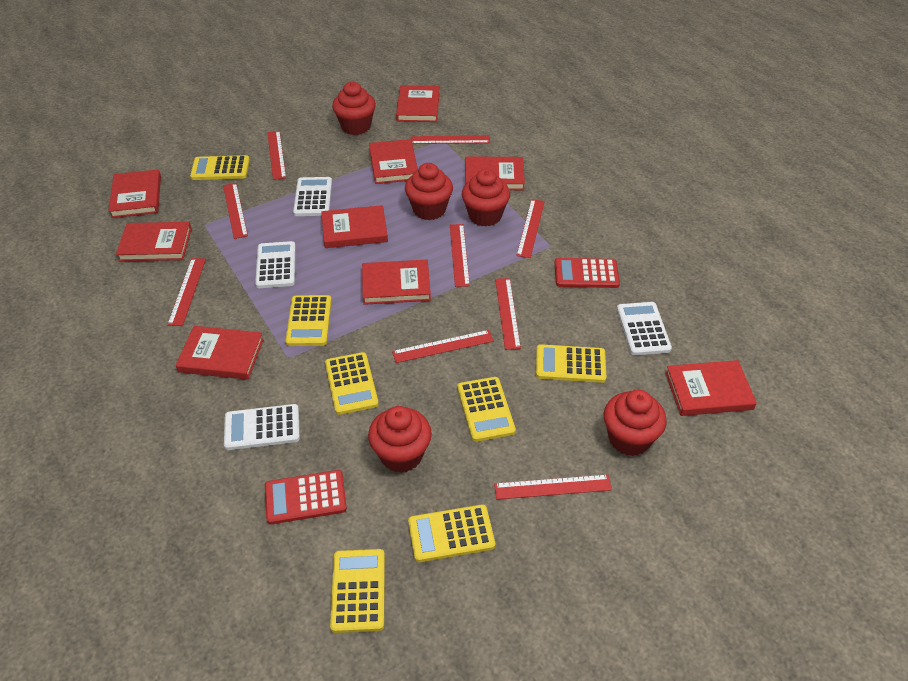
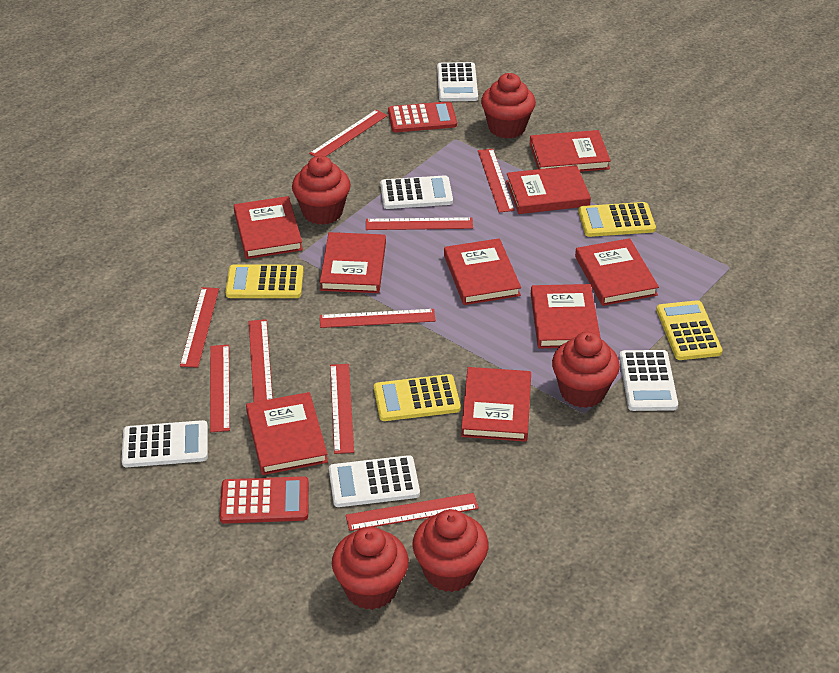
white calculator: 4 -> 5
yellow calculator: 7 -> 4

